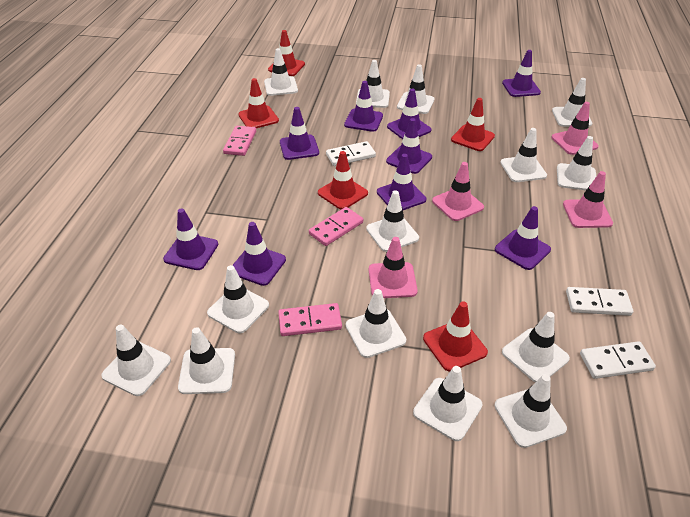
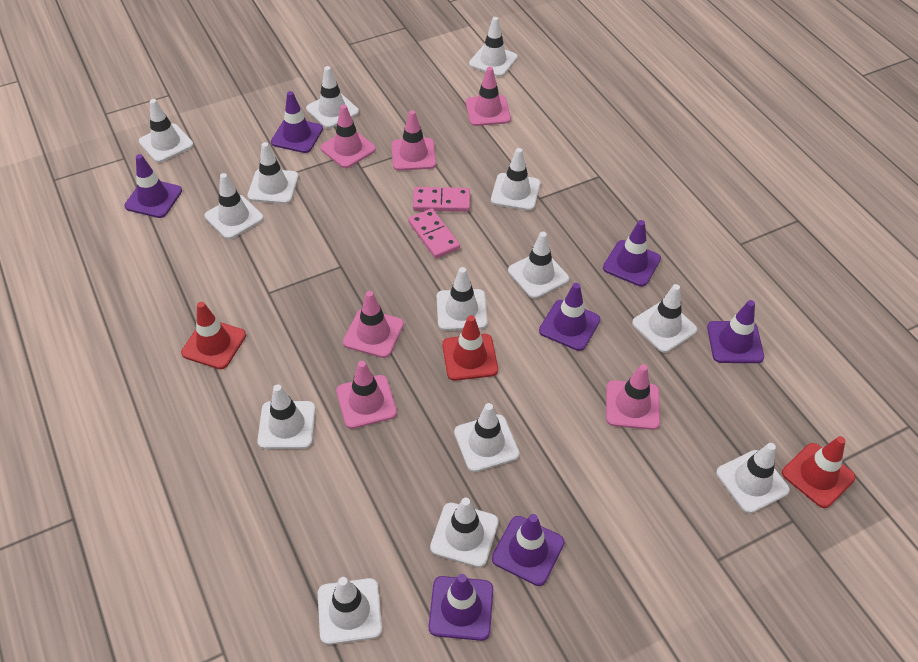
pink domino: 3 -> 2
pink traffic cone: 4 -> 6
purple traffic cone: 9 -> 7
red traffic cone: 5 -> 3
white domino: 3 -> 0

